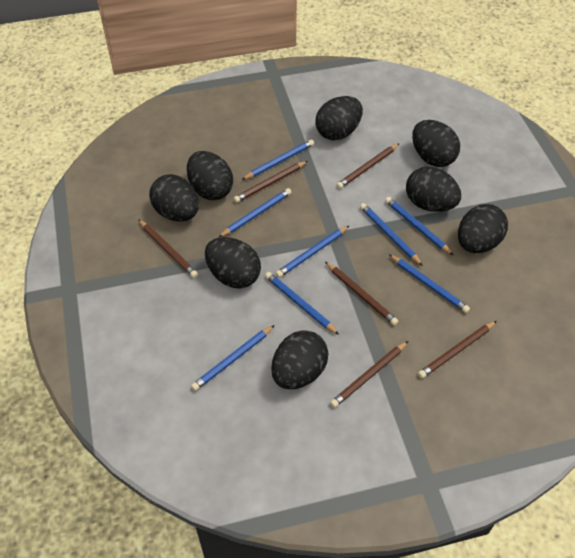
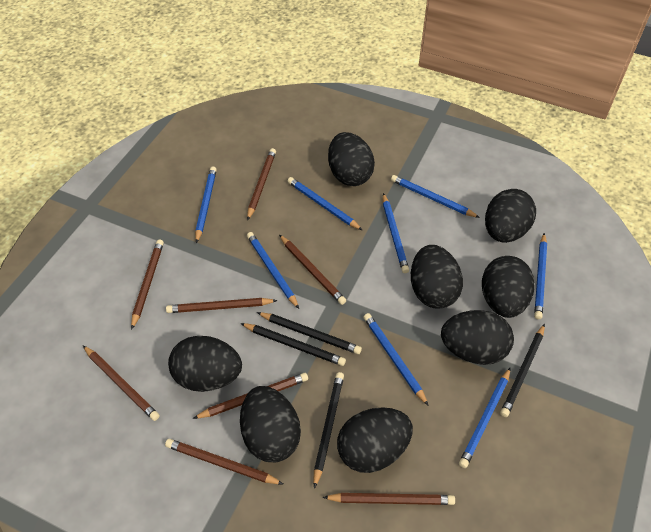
black pencil: 0 -> 4
brown pencil: 6 -> 8

